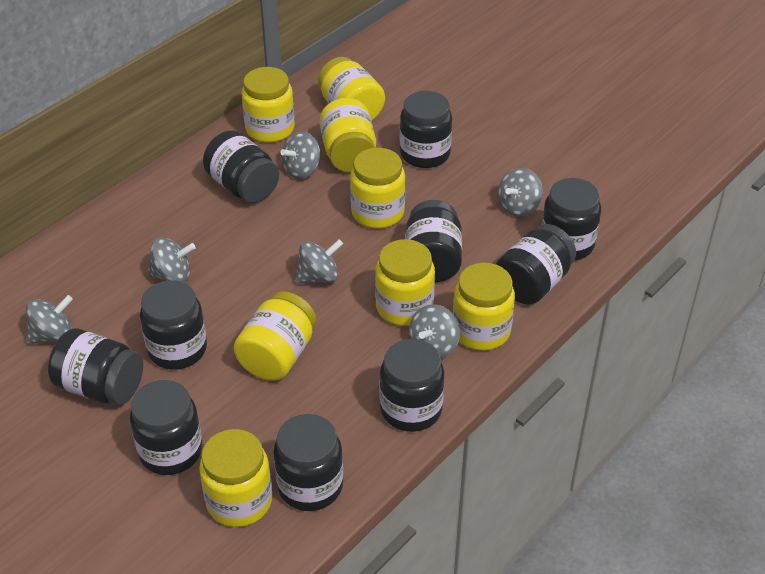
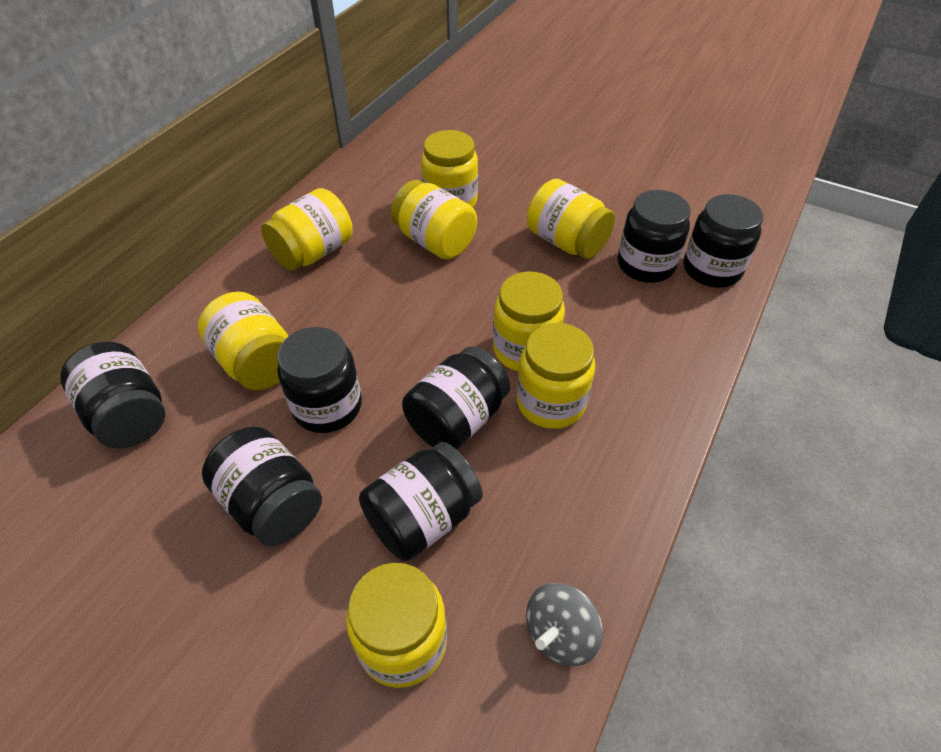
black jar: 10 -> 7
grey spinning top: 6 -> 1

